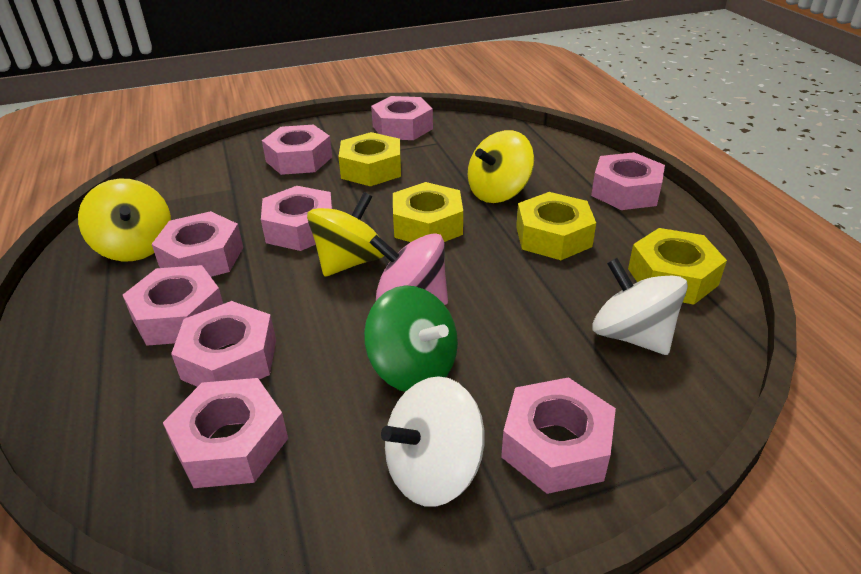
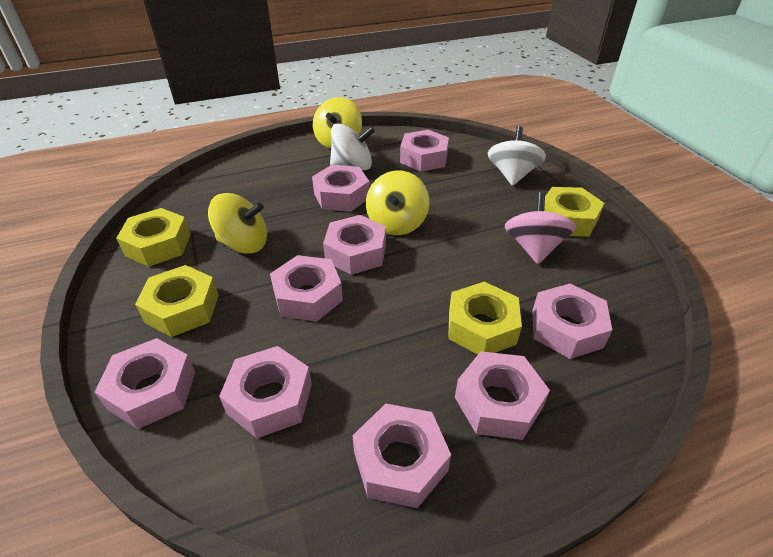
green spinning top: 1 -> 0

